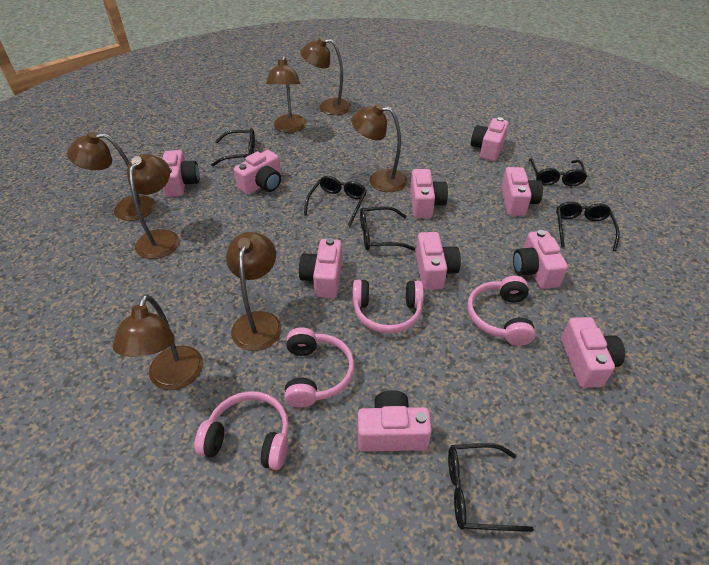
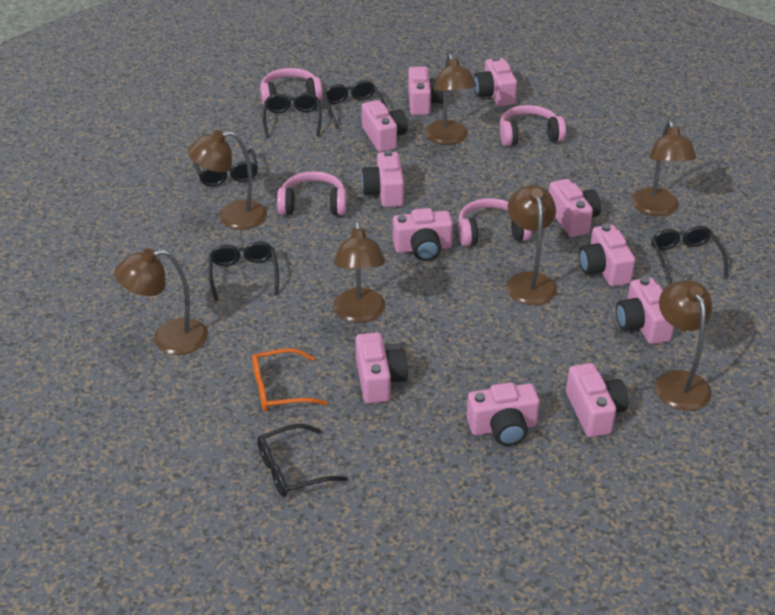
orange glasses: 0 -> 1
pink camera: 10 -> 11

